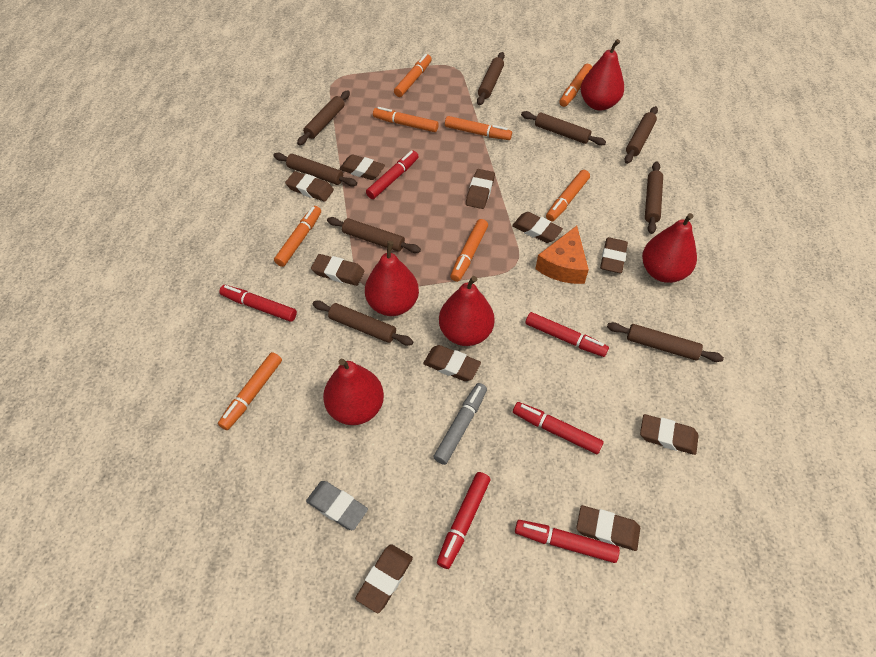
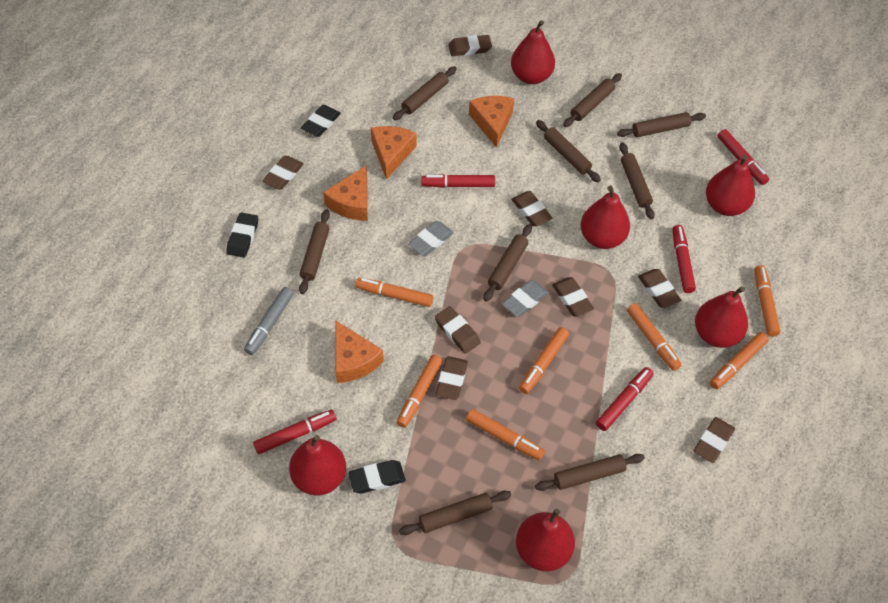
black eraser: 0 -> 3
brown eraser: 10 -> 8
grey eraser: 1 -> 2
orange cheese: 1 -> 4
orange marker: 8 -> 7
red marker: 6 -> 5
red pear: 5 -> 6

